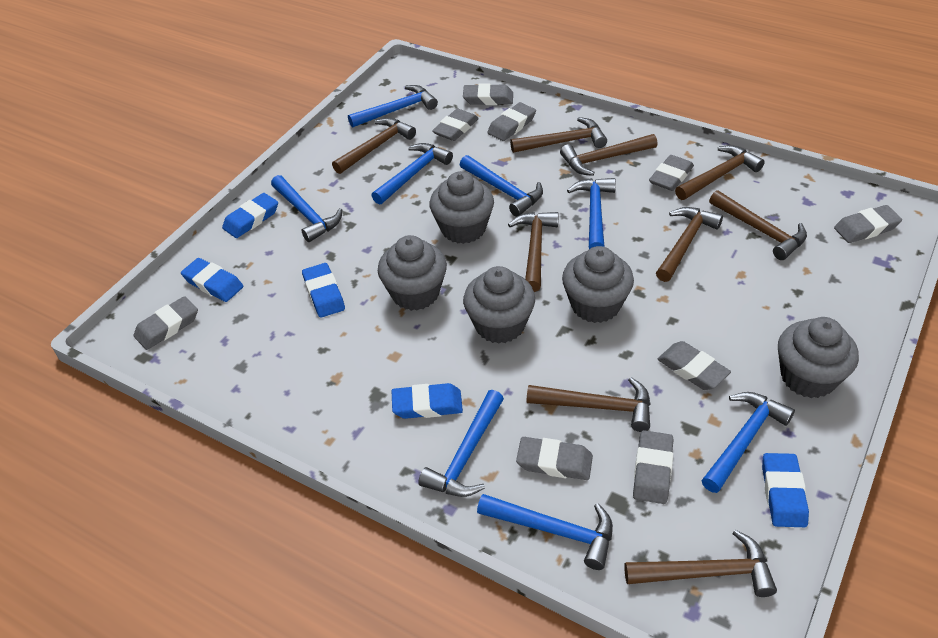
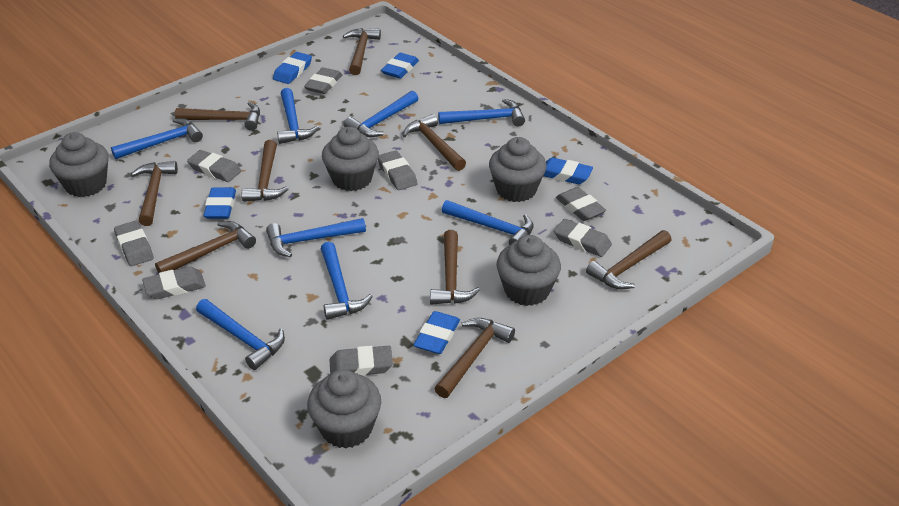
grey eraser: 9 -> 8

